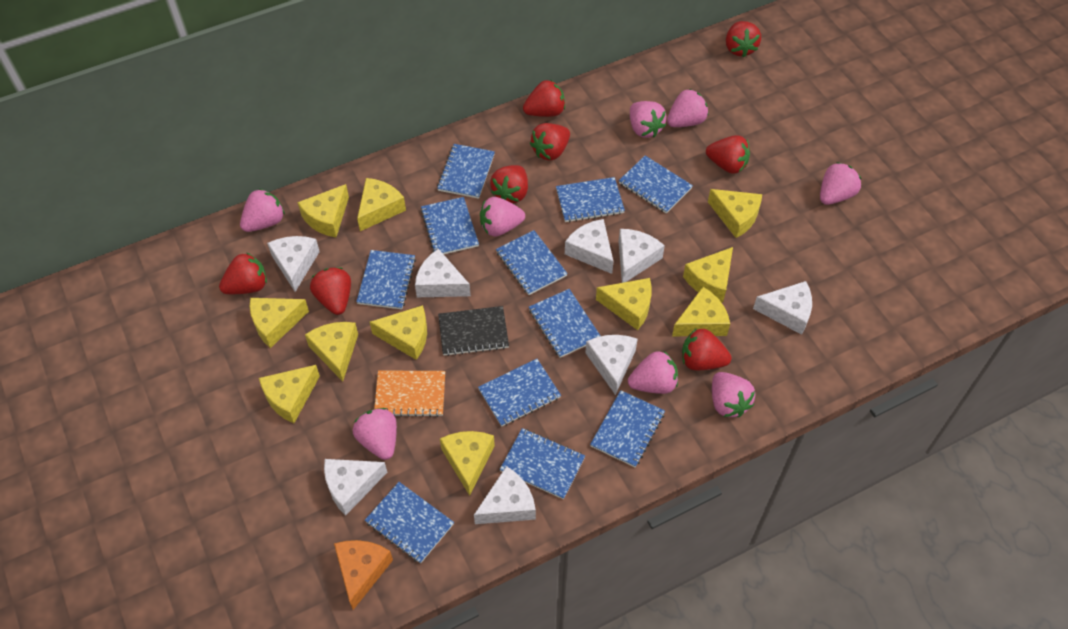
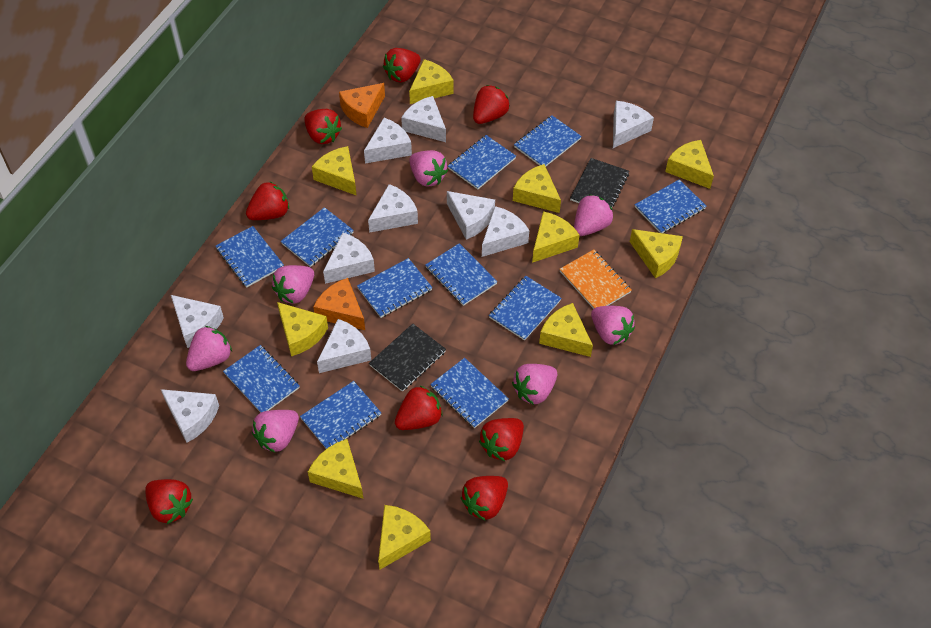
black notebook: 1 -> 2
orange cheese: 1 -> 2
pink strawberry: 8 -> 7
white cheese: 8 -> 10
yellow cheese: 11 -> 10

